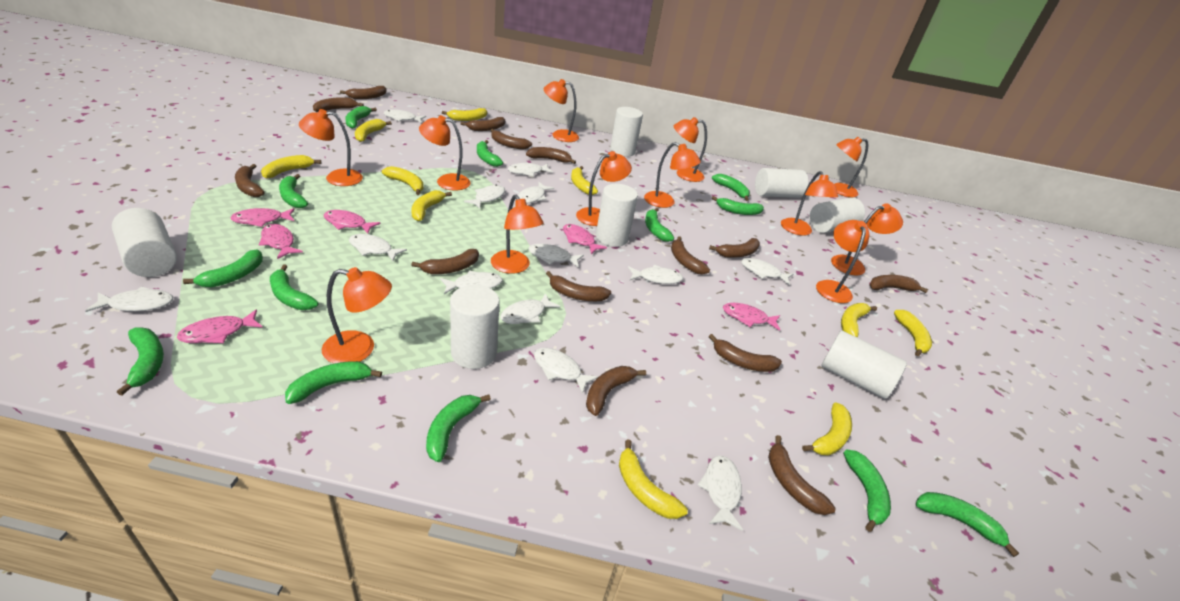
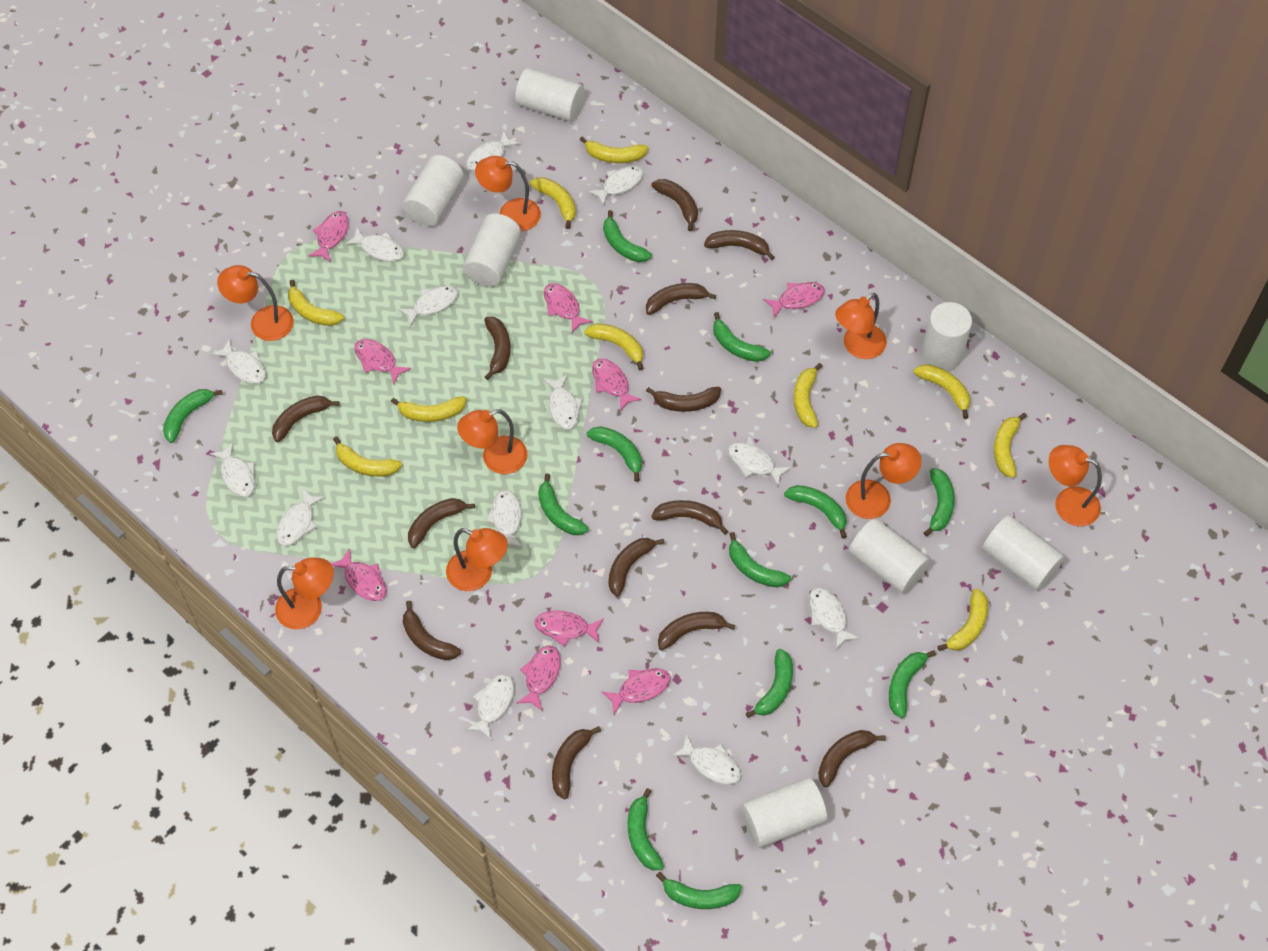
brown banana: 14 -> 13
green banana: 13 -> 12
orange lamp: 12 -> 8
pink fish: 6 -> 9

